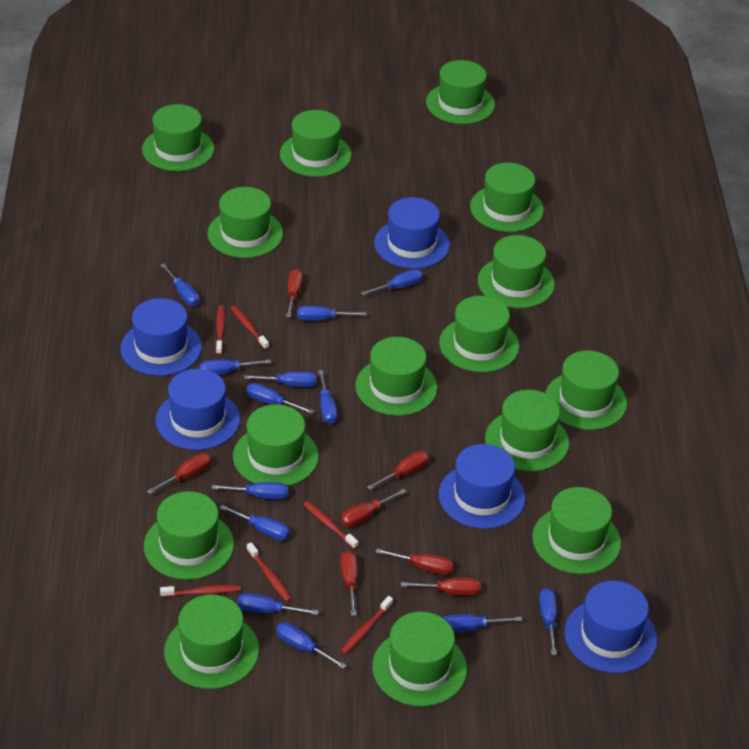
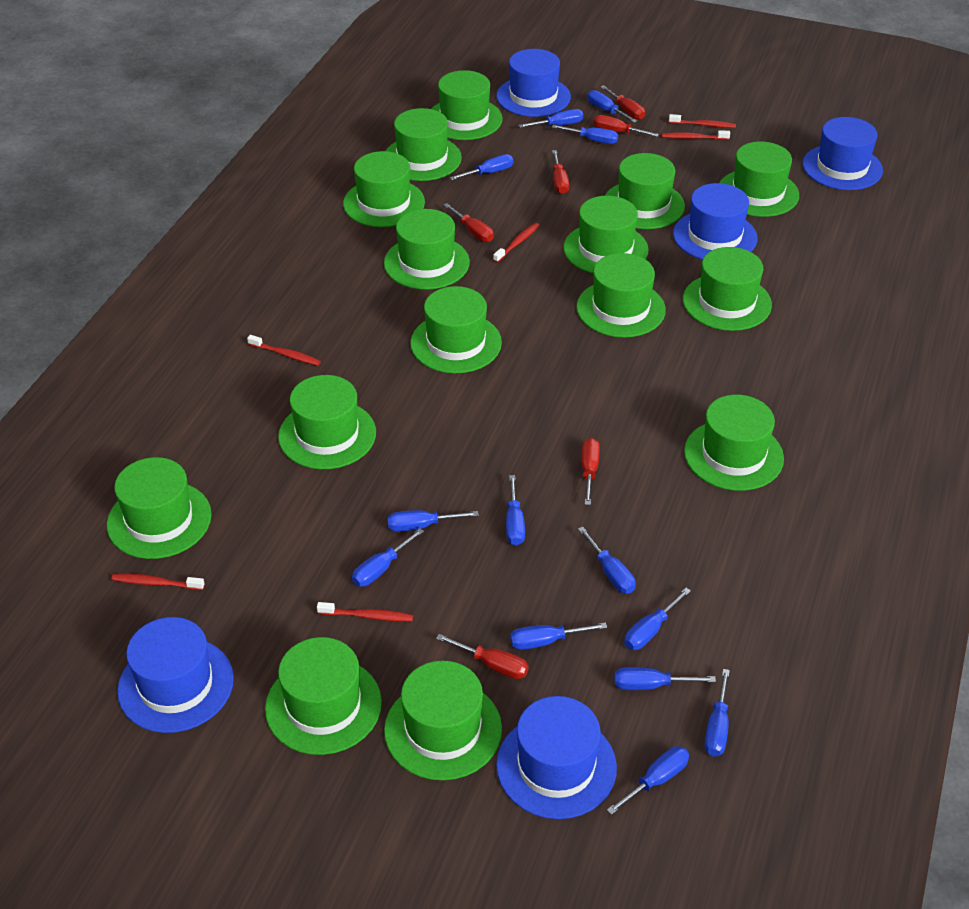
red screwdriver: 7 -> 6

